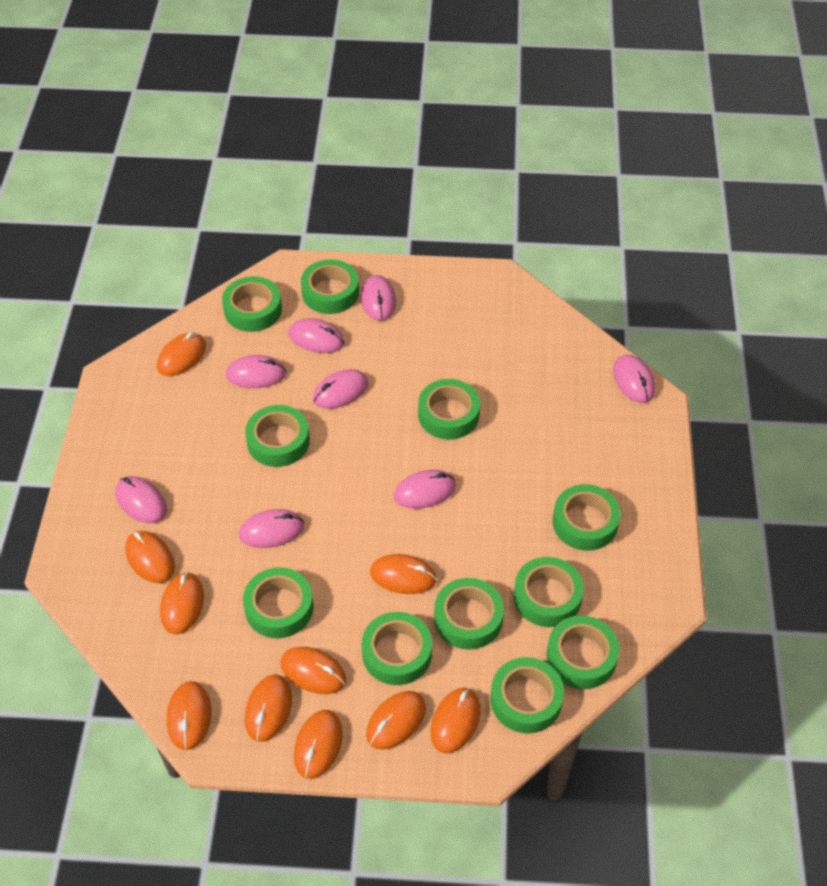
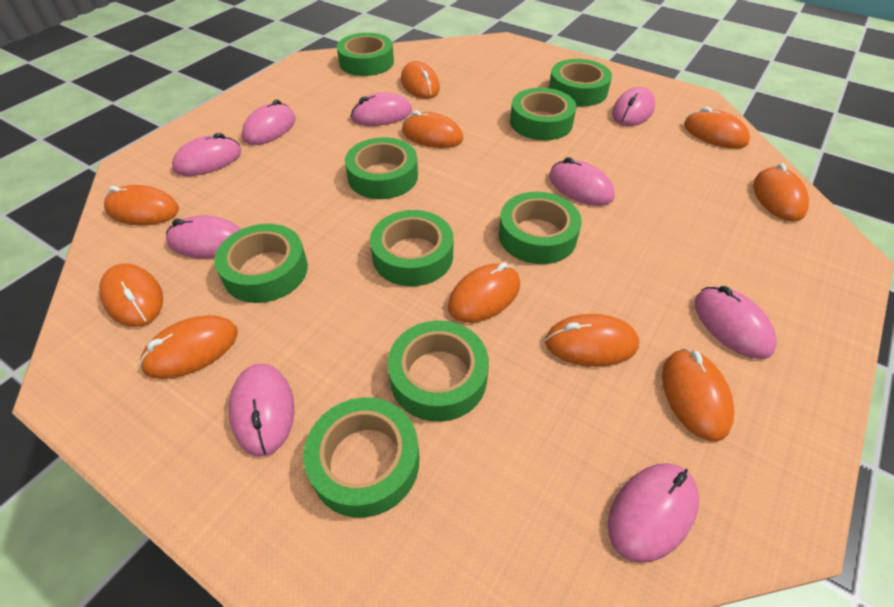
green tape: 11 -> 9
pink mouse: 8 -> 9

